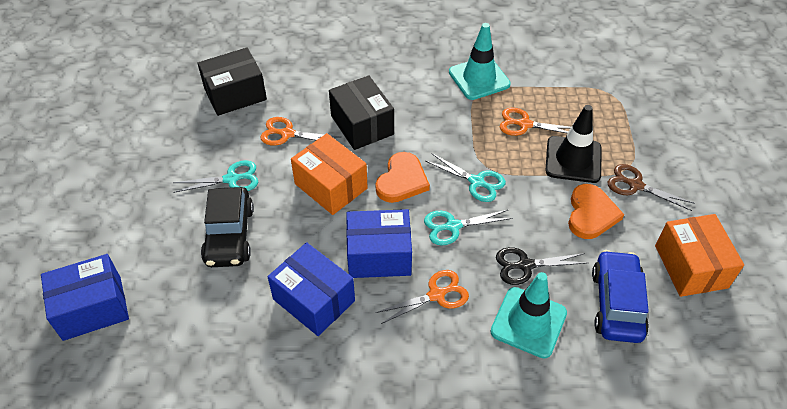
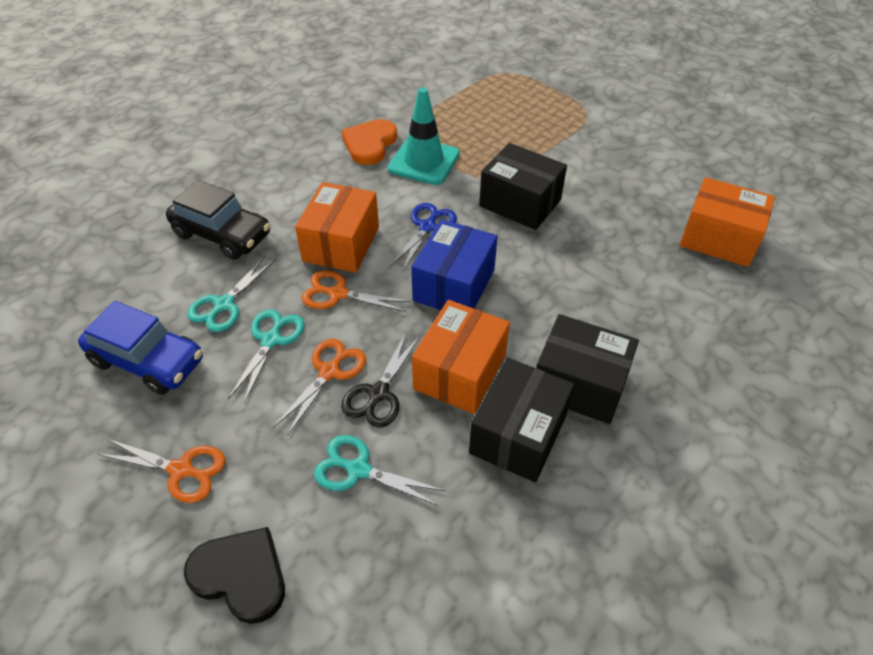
black box: 2 -> 3
black heart: 0 -> 1
black traffic cone: 1 -> 0
blue box: 3 -> 1
blue scissors: 0 -> 1
brown scissors: 1 -> 0
orange box: 2 -> 3
orange heart: 2 -> 1
turquoise traffic cone: 2 -> 1

